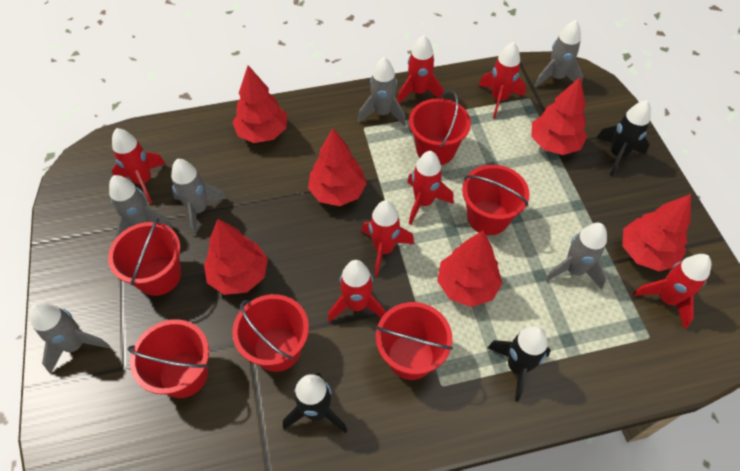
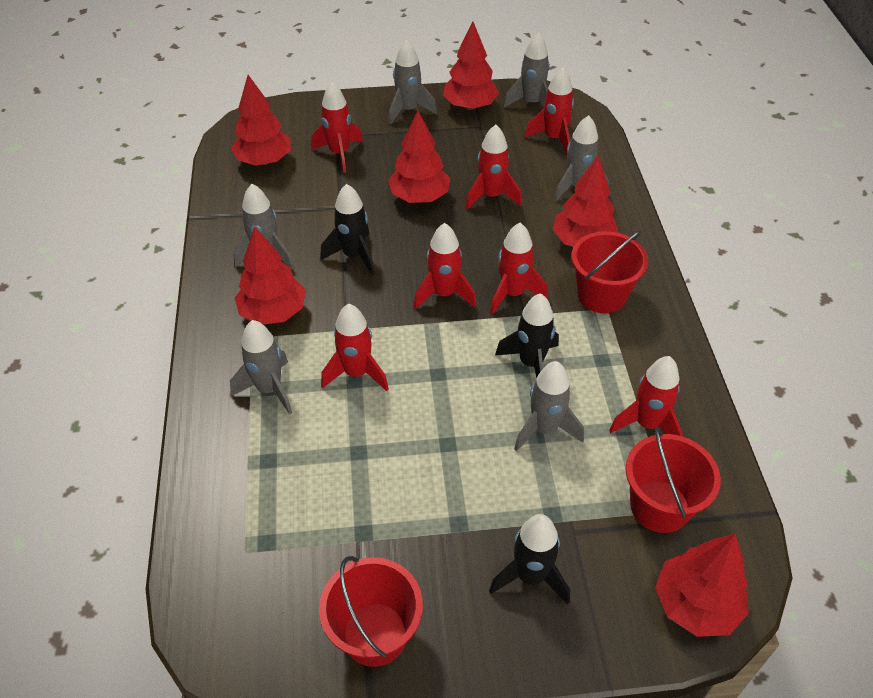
red bucket: 6 -> 3

